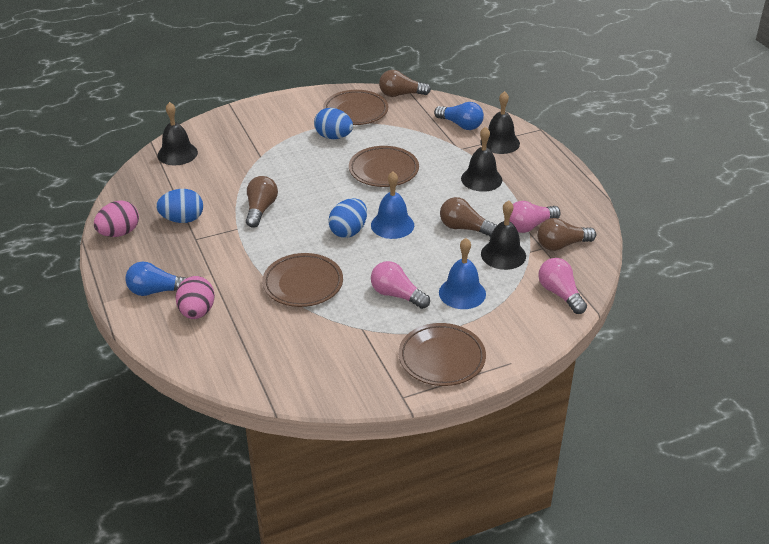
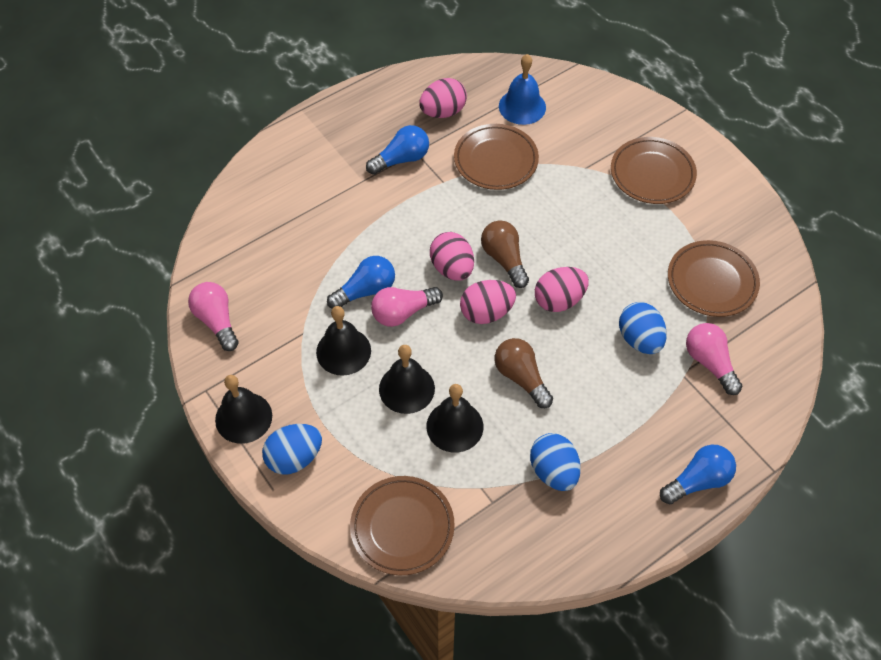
blue bell: 2 -> 1
blue light bulb: 2 -> 3
brown light bulb: 4 -> 2
pink egg: 2 -> 4

